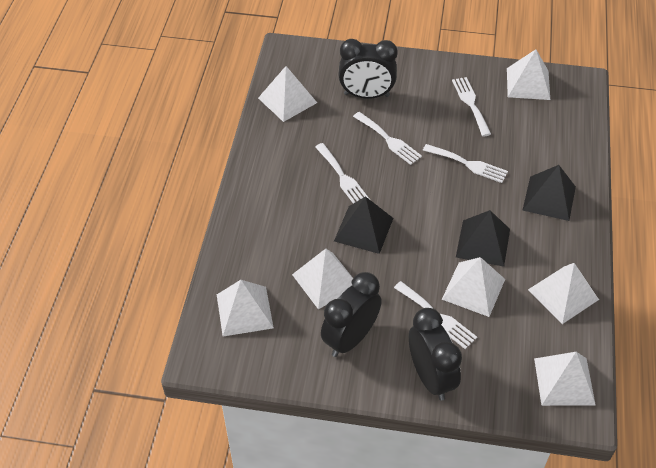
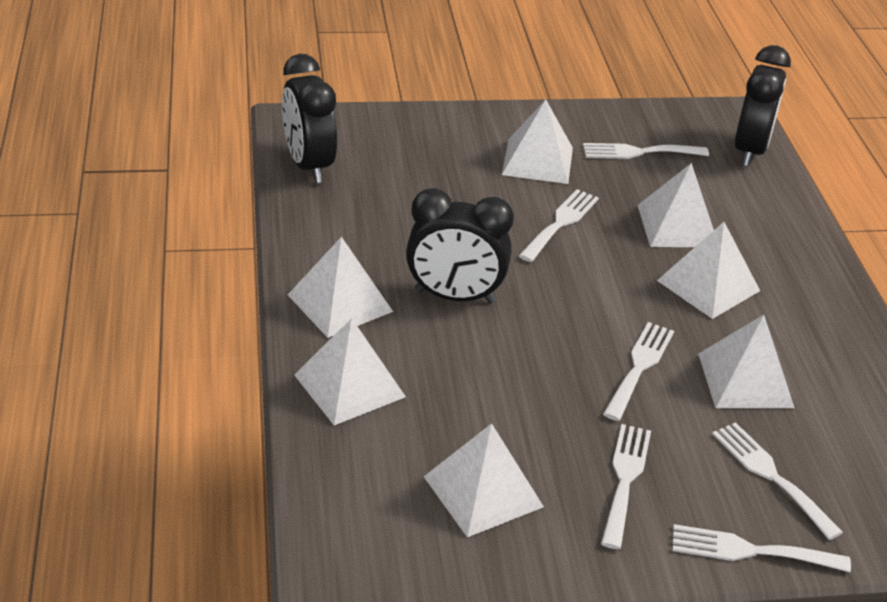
black pyramid: 3 -> 0
white fork: 5 -> 6

